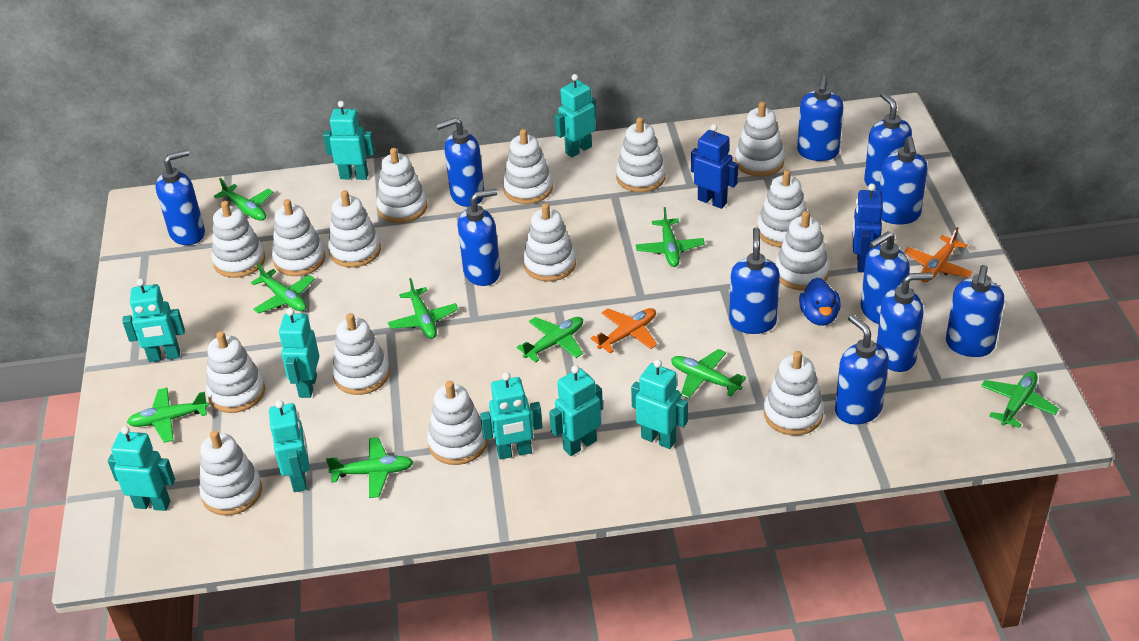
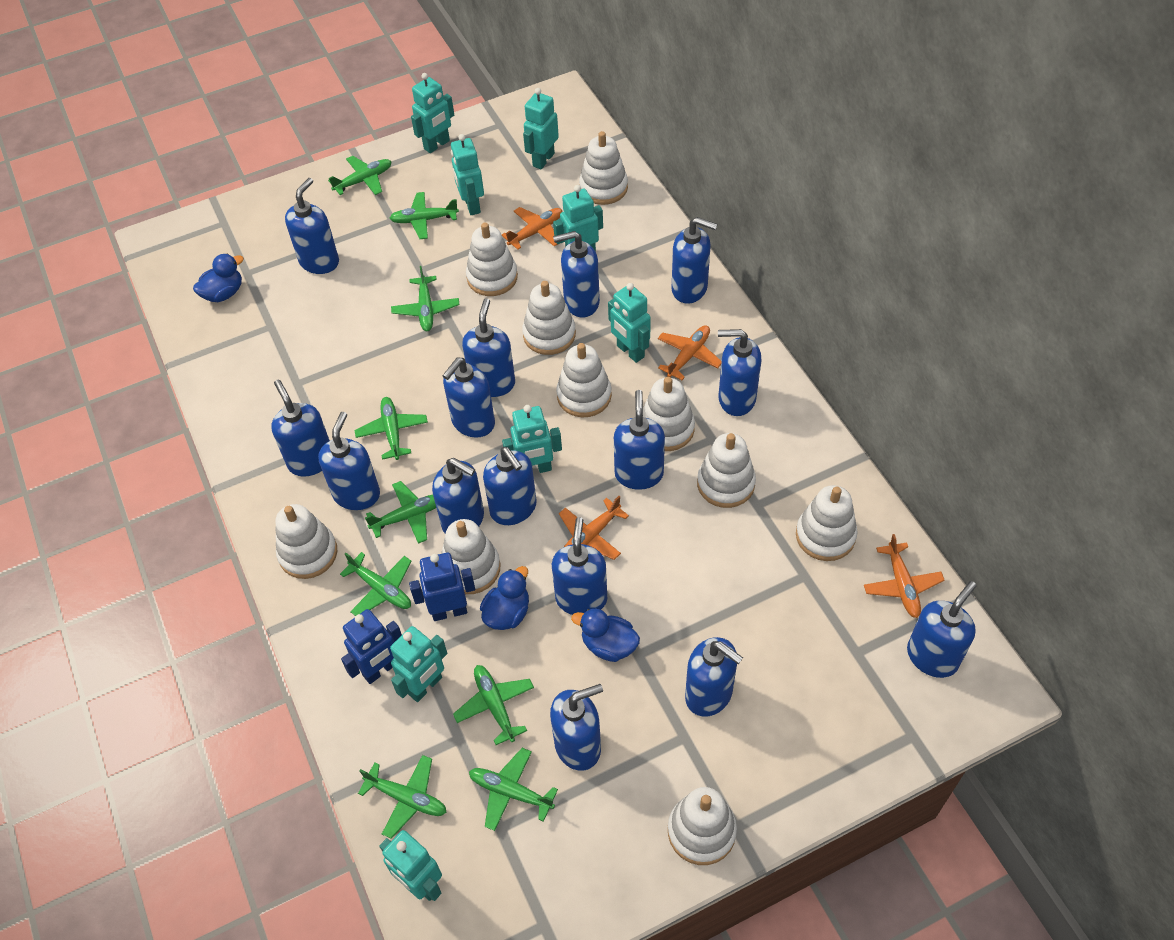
blue duck: 1 -> 3
blue soap dispenser: 11 -> 15
orange plane: 2 -> 4
turquoise robot: 9 -> 8
white stacking toy: 15 -> 10

